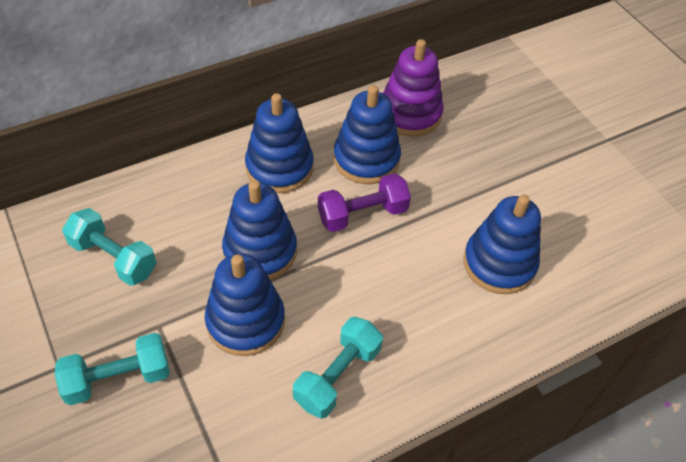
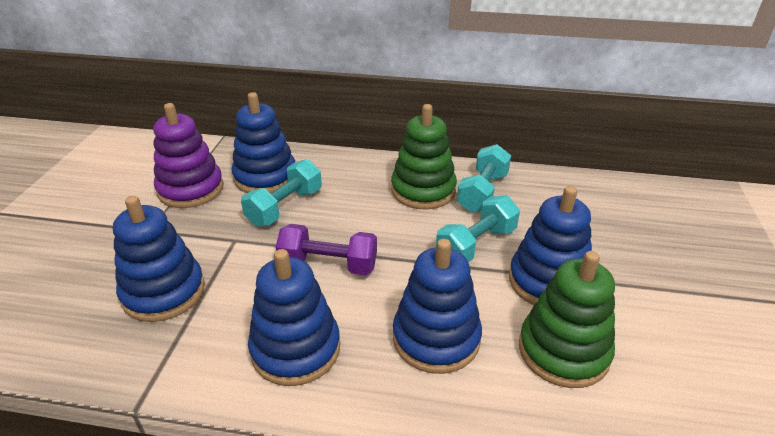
green stacking toy: 0 -> 2

